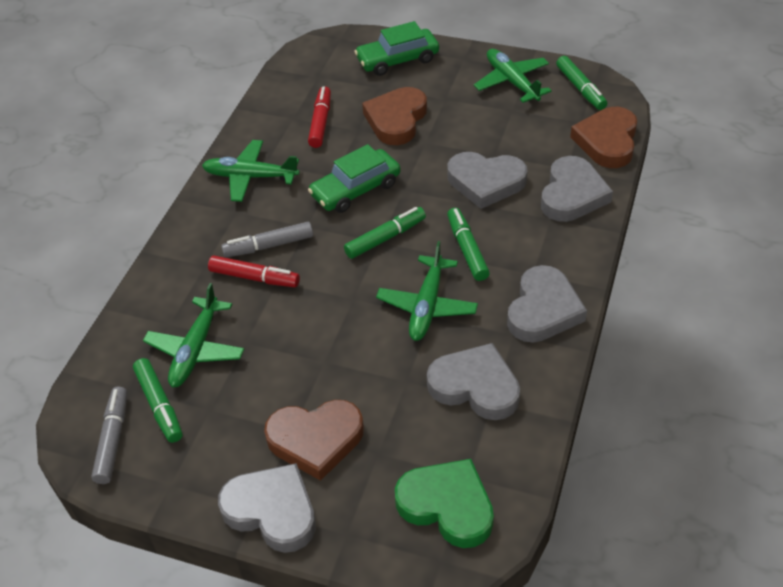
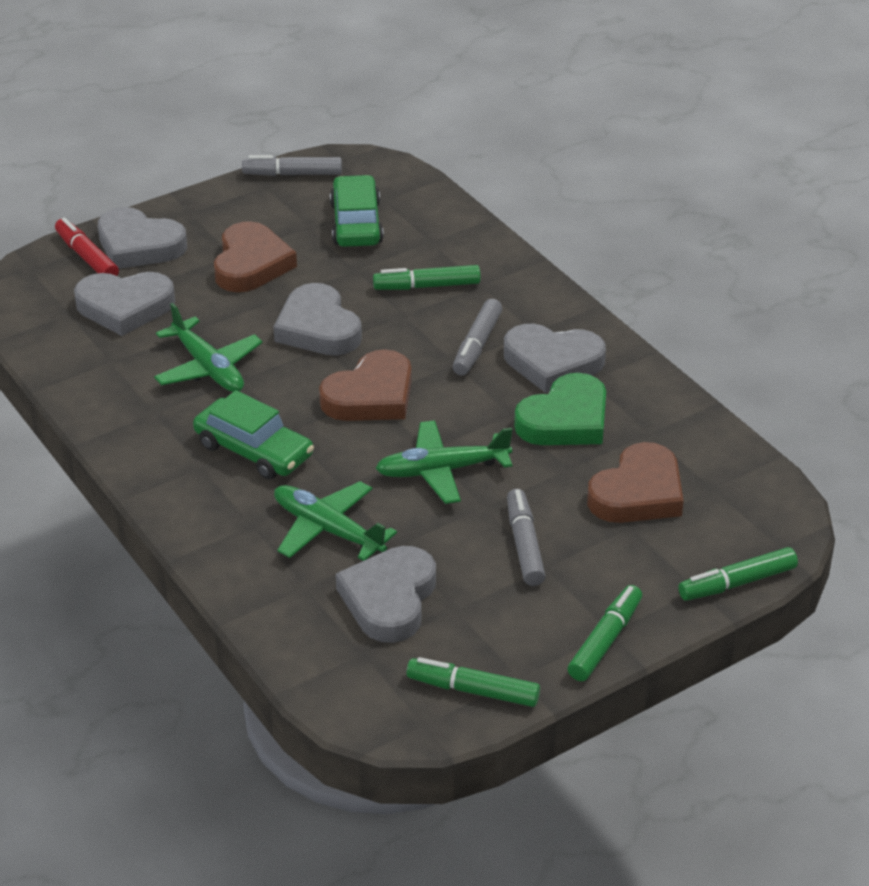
green plane: 4 -> 3
grey marker: 2 -> 3
red marker: 2 -> 1

